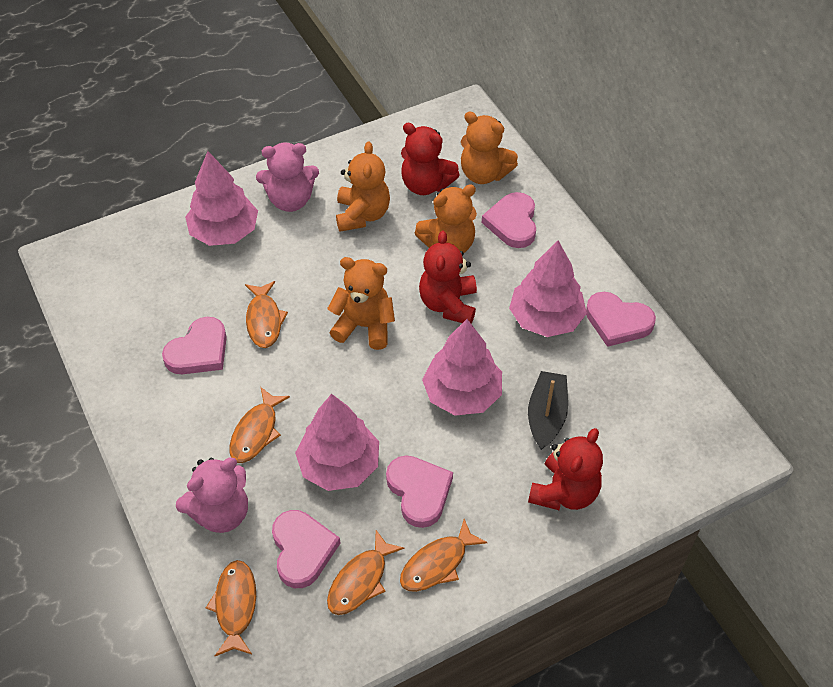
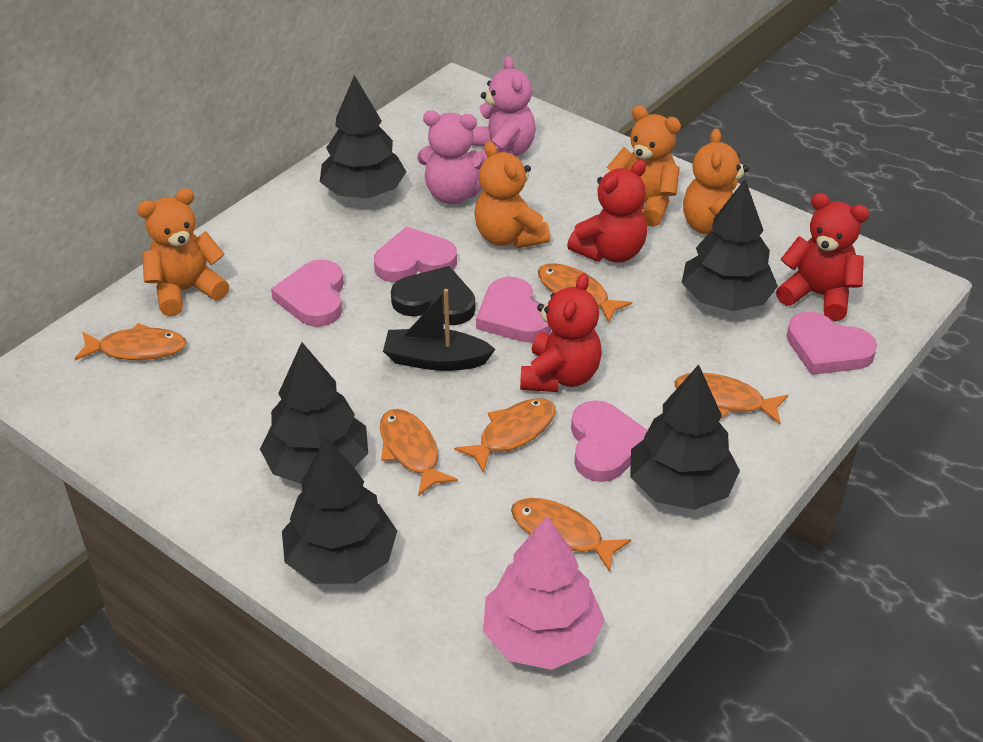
black heart: 0 -> 1
black tree: 0 -> 5
orange fish: 5 -> 6
pink tree: 4 -> 1

